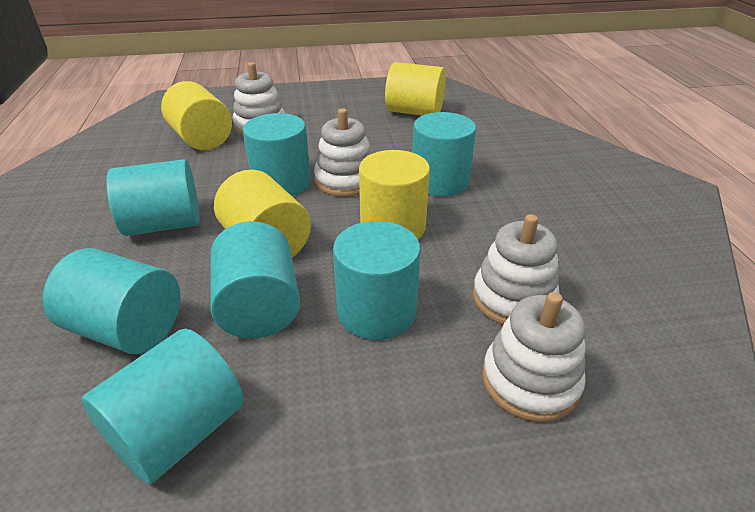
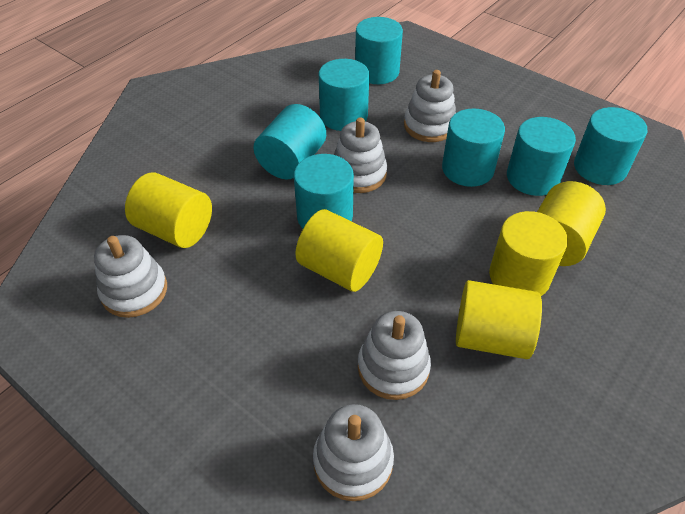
white stacking toy: 4 -> 5
yellow cylinder: 4 -> 5

